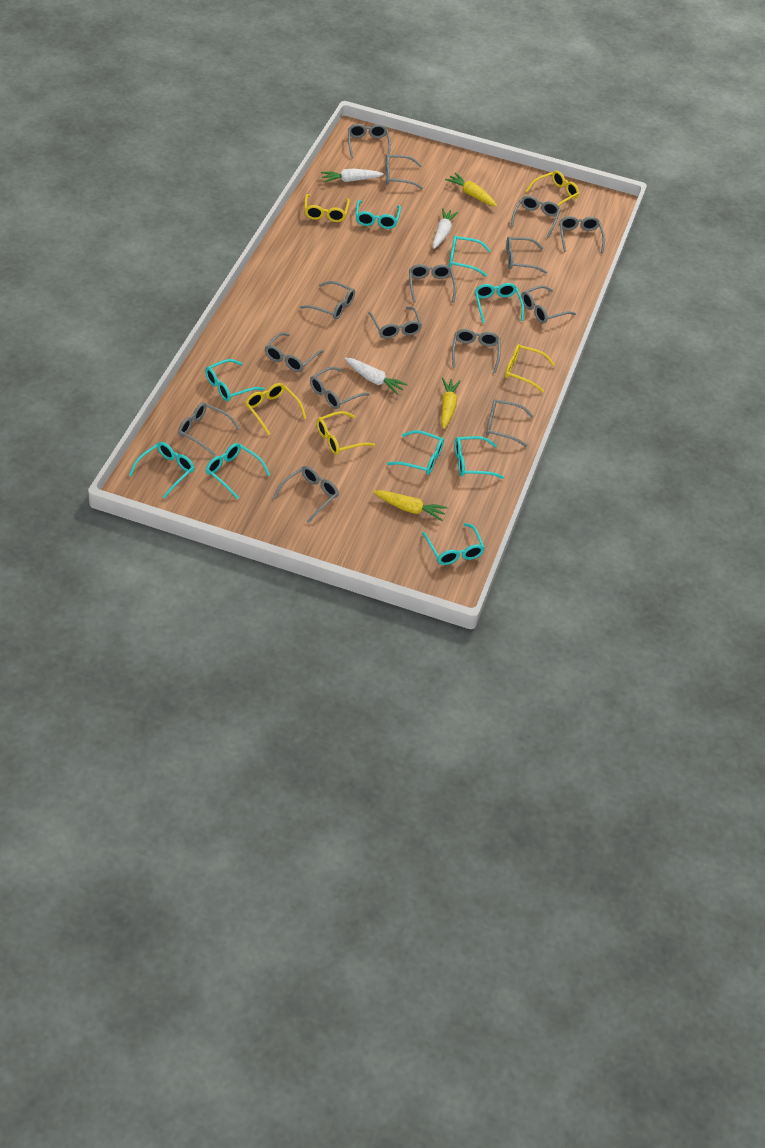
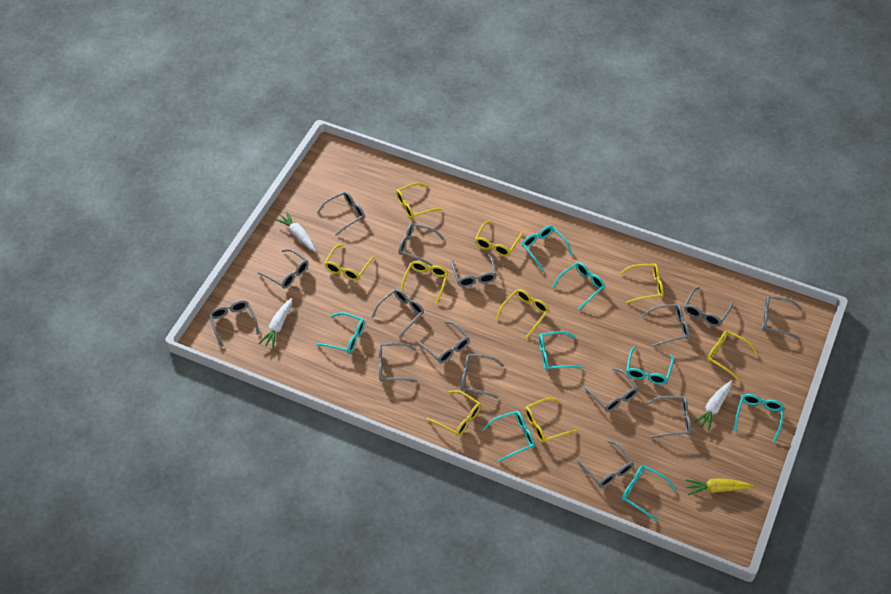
turquoise glasses: 9 -> 8
yellow carrot: 3 -> 1
yellow glasses: 5 -> 9

